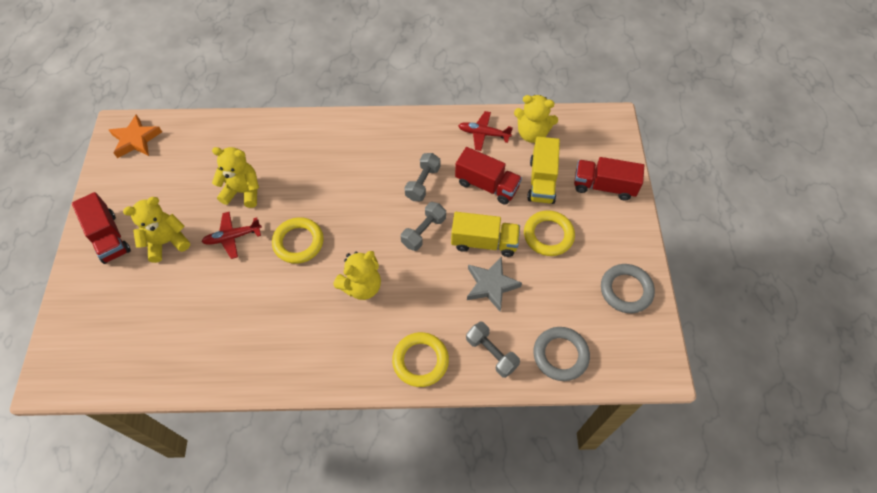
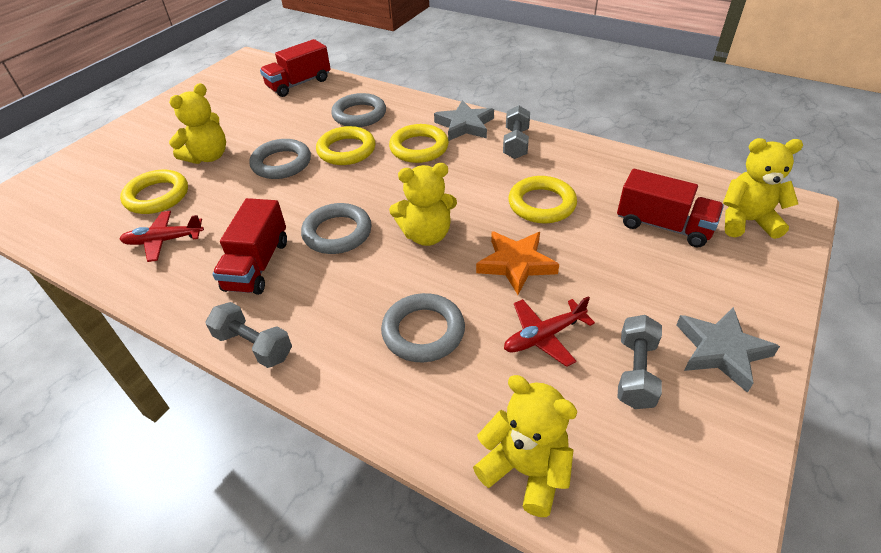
grey ring: 2 -> 4
grey star: 1 -> 2
yellow ring: 3 -> 4
yellow truck: 2 -> 0

